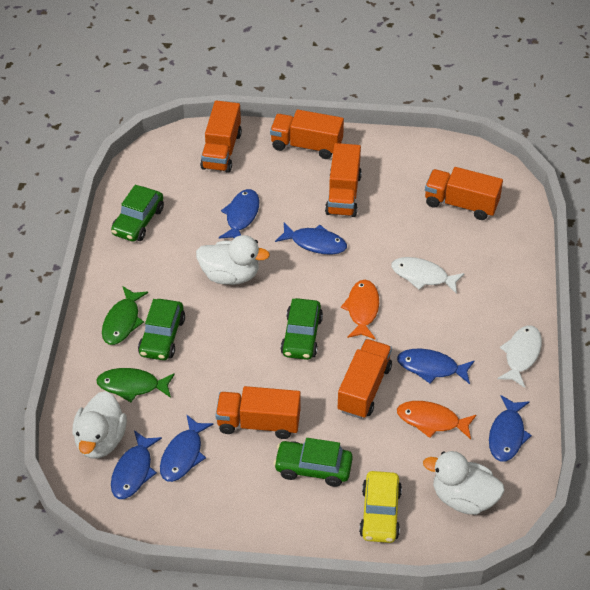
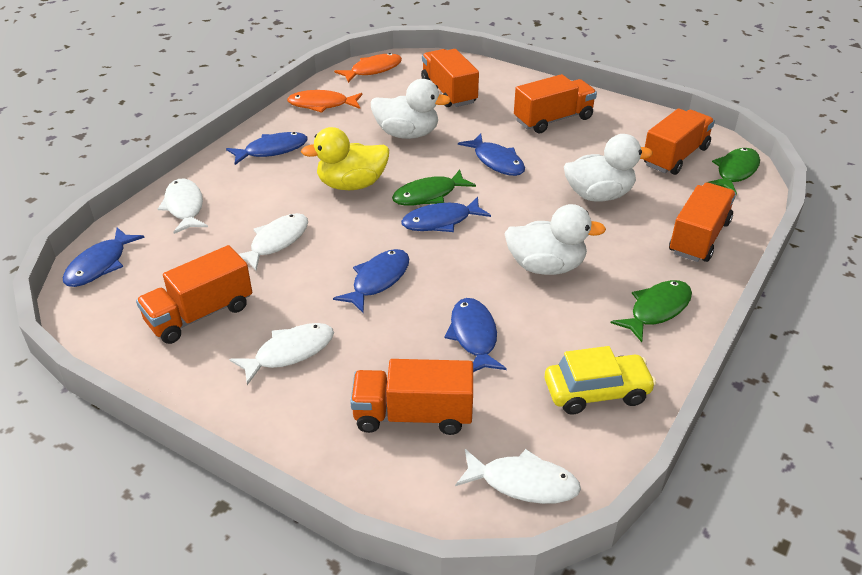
green car: 4 -> 0
green fish: 2 -> 3
white fish: 2 -> 4
yellow duck: 0 -> 1

